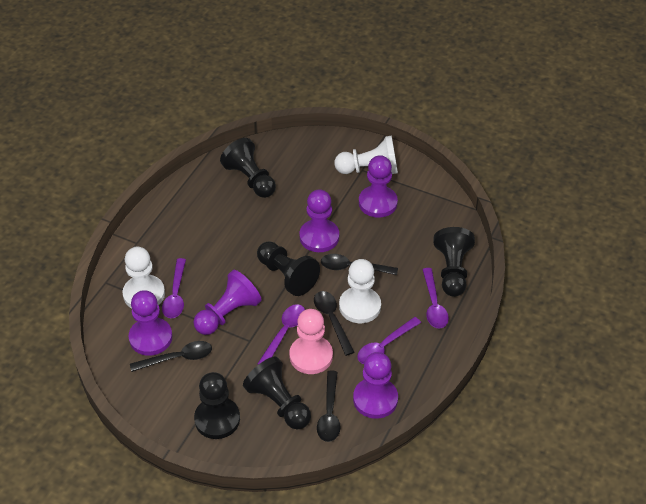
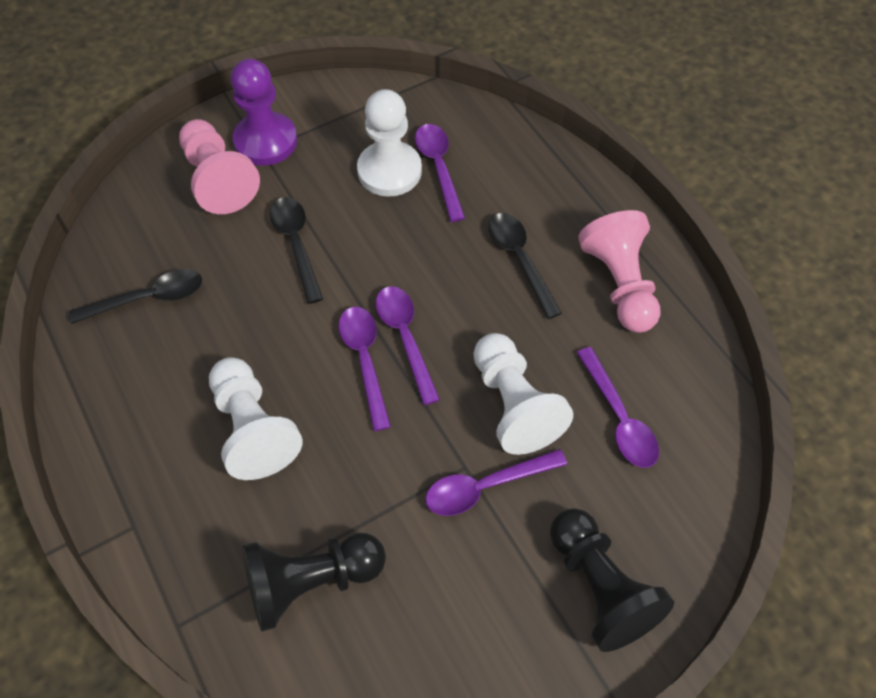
black pawn: 5 -> 2
black spoon: 4 -> 3
pink pawn: 1 -> 2
purple pawn: 5 -> 1
purple spoon: 4 -> 5

